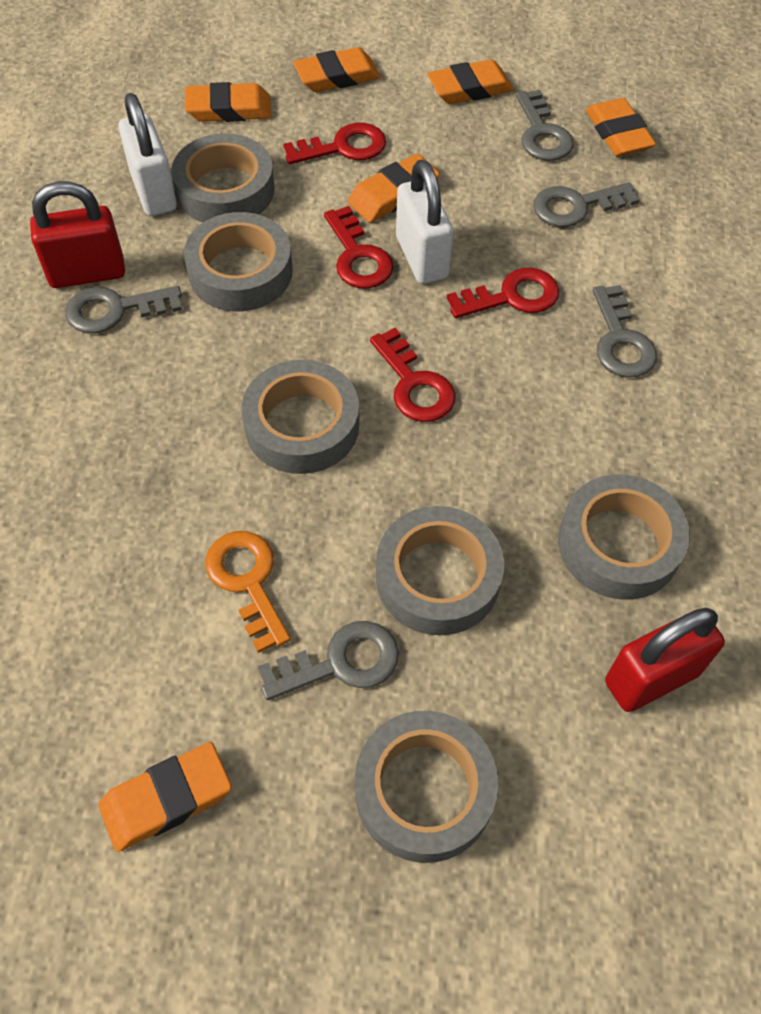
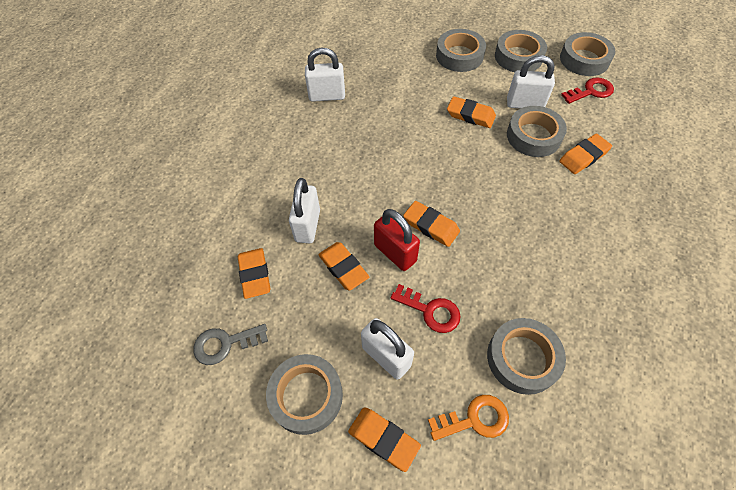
grey key: 5 -> 1
red key: 4 -> 2
red padlock: 2 -> 1
white padlock: 2 -> 4

